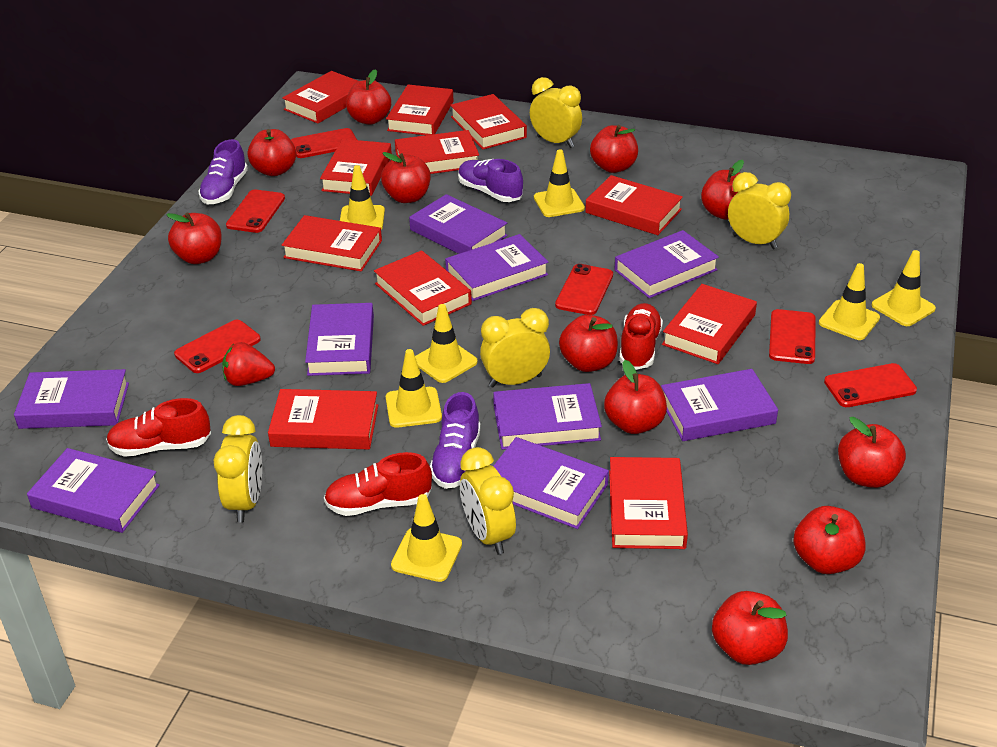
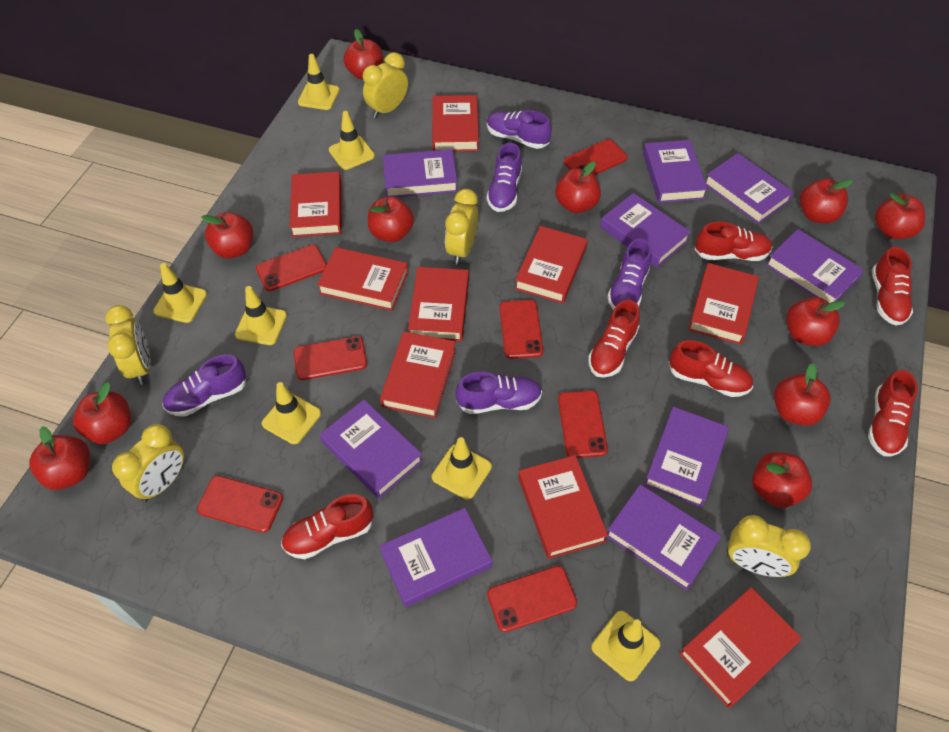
purple shoe: 3 -> 5
red book: 11 -> 9
red phone: 6 -> 7
red shoe: 3 -> 6
red strawberry: 1 -> 0

